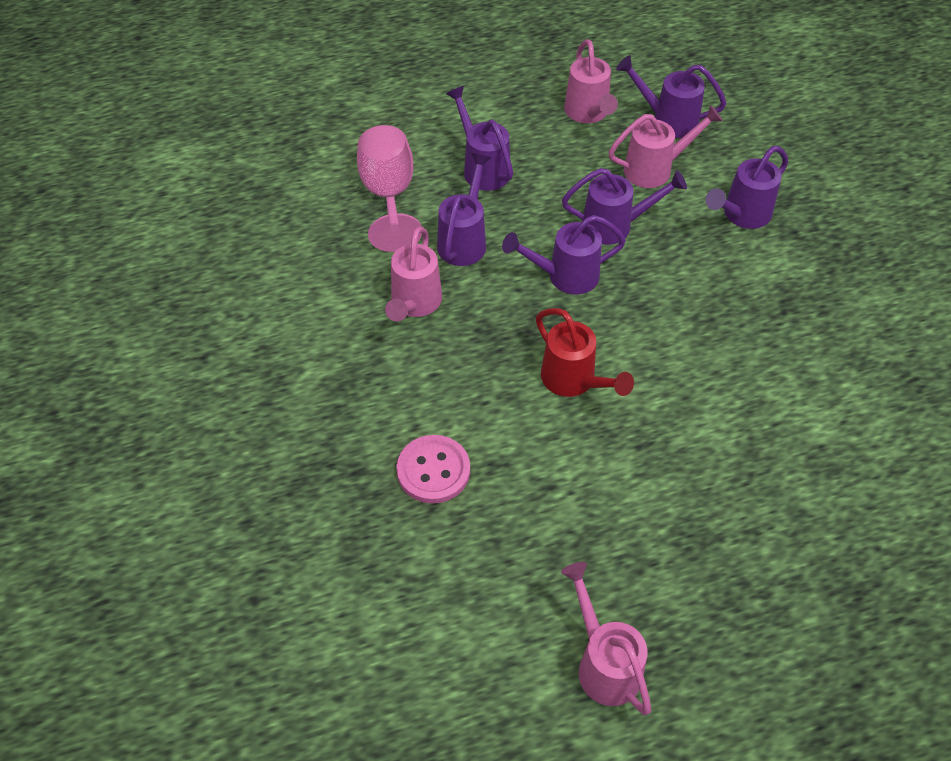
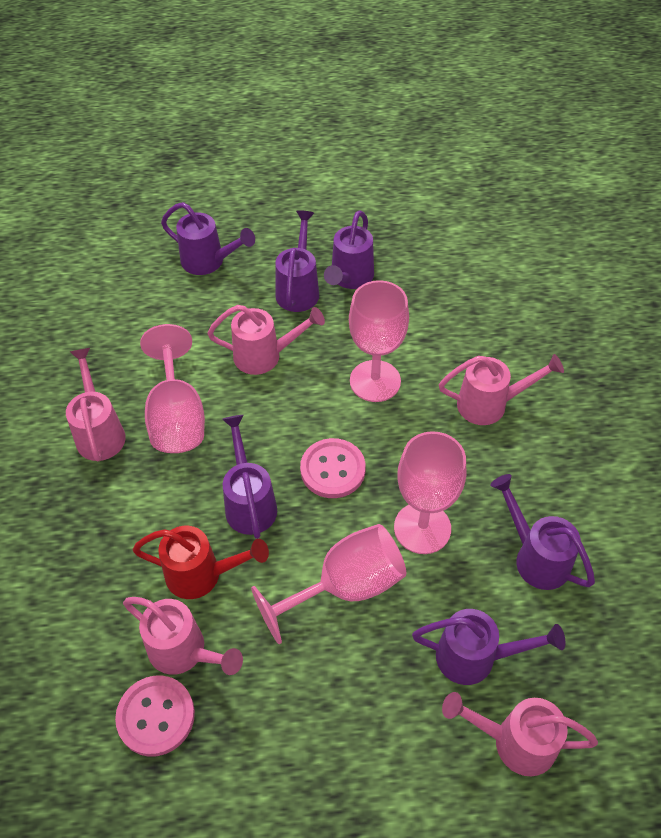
pink button: 1 -> 2
pink goblet: 1 -> 4
pink watering can: 4 -> 5

